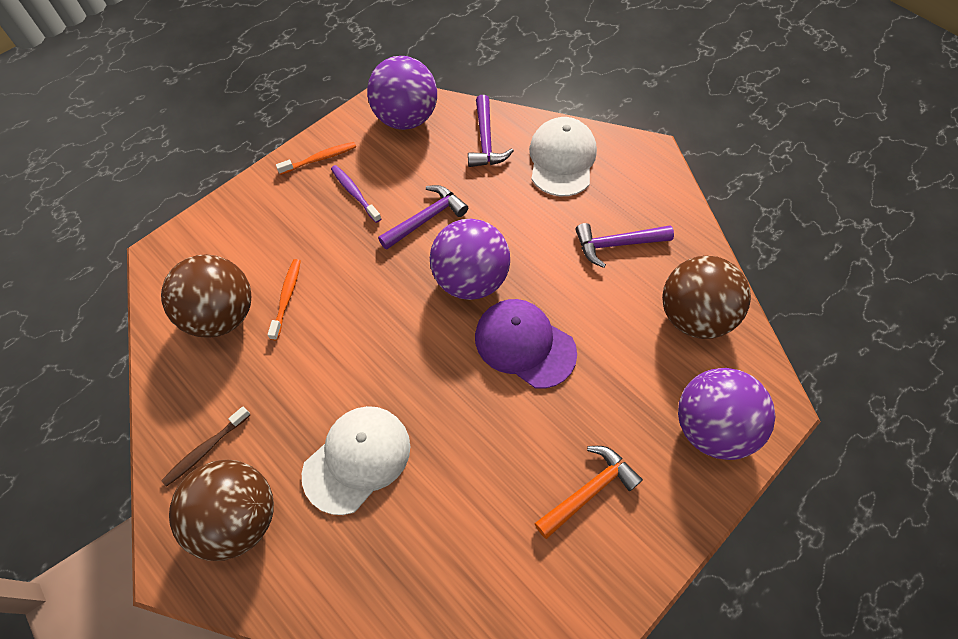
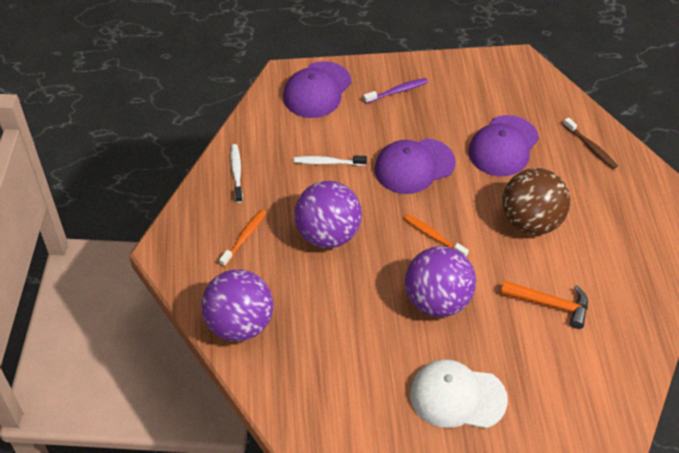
brown ball: 3 -> 1
purple cap: 1 -> 3
purple hammer: 3 -> 0
white cap: 2 -> 1
white toothbrush: 0 -> 2

